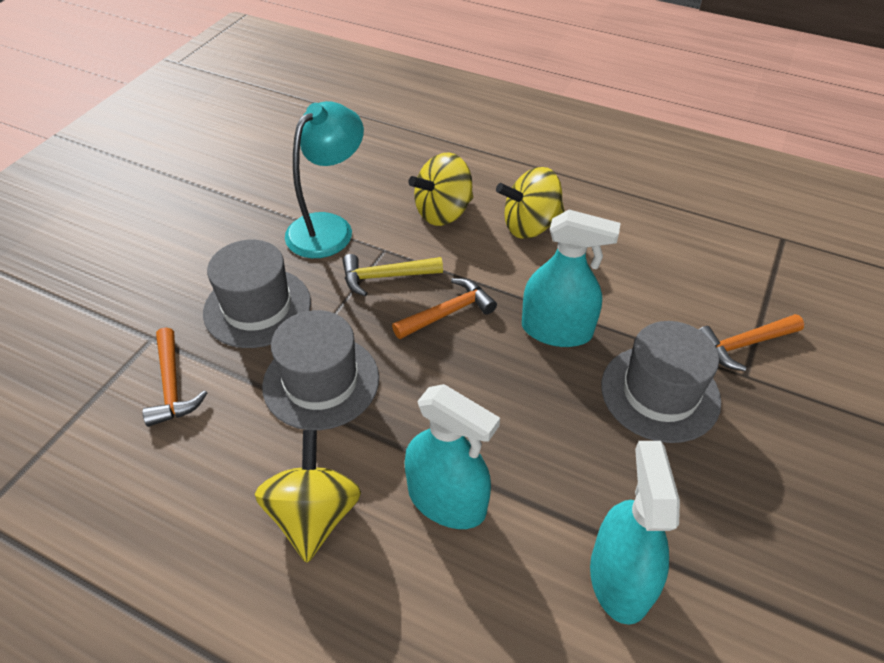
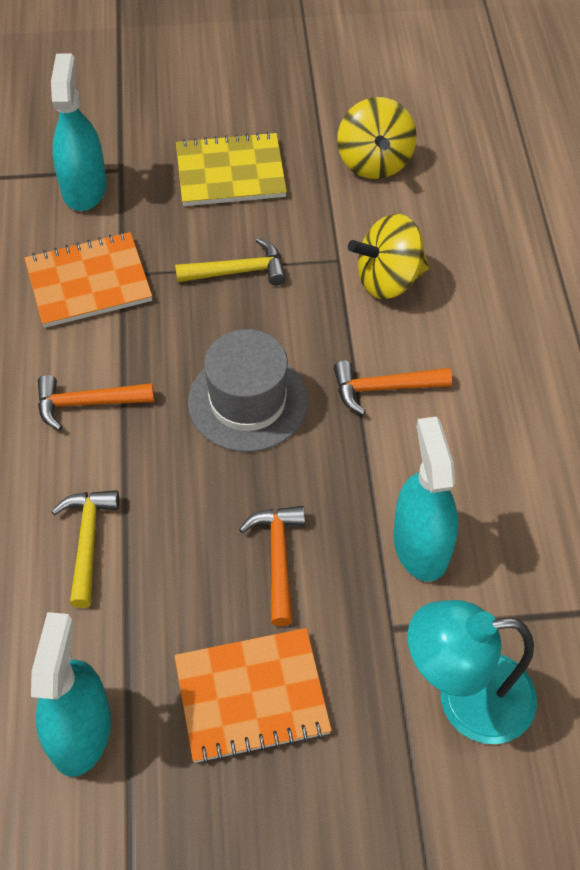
grey hat: 3 -> 1
orange notebook: 0 -> 2
yellow hammer: 1 -> 2
yellow notebook: 0 -> 1
yellow spinning top: 3 -> 2

